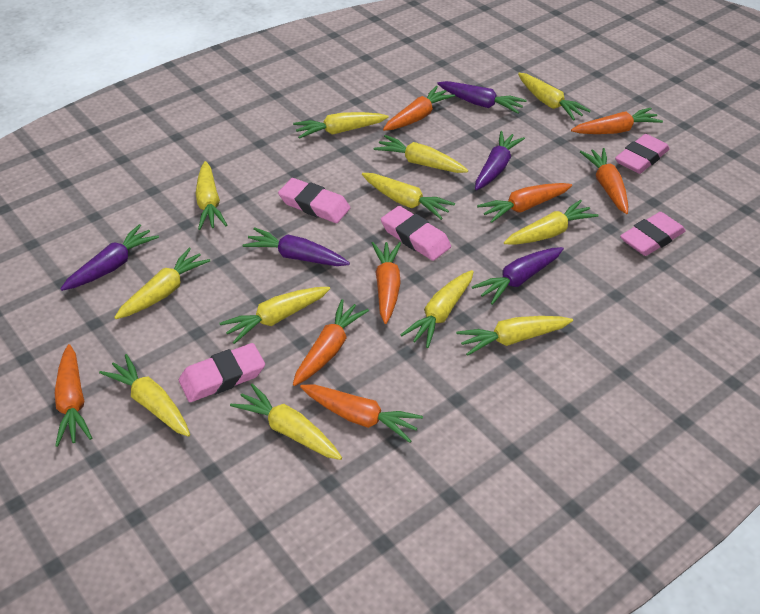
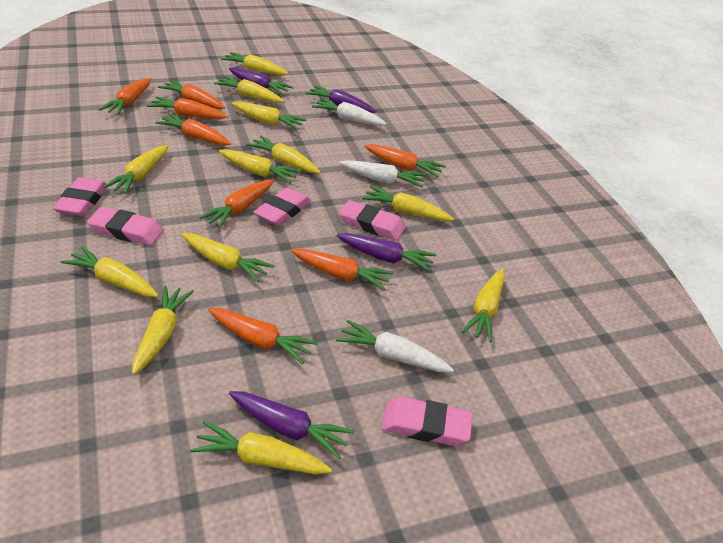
purple carrot: 5 -> 4
white carrot: 0 -> 3

